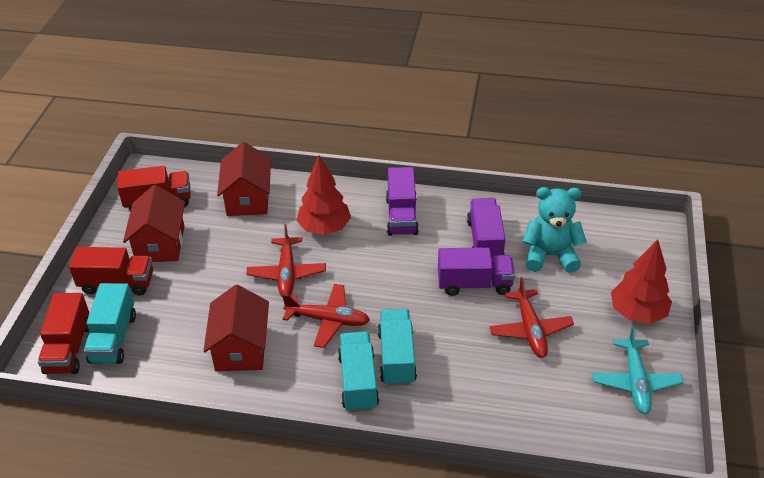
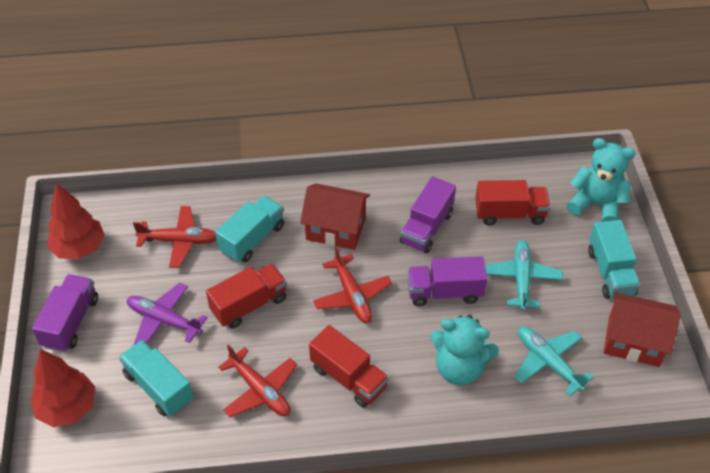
purple plane: 0 -> 1
red house: 3 -> 2
turquoise plane: 1 -> 2
turquoise teddy bear: 1 -> 2

